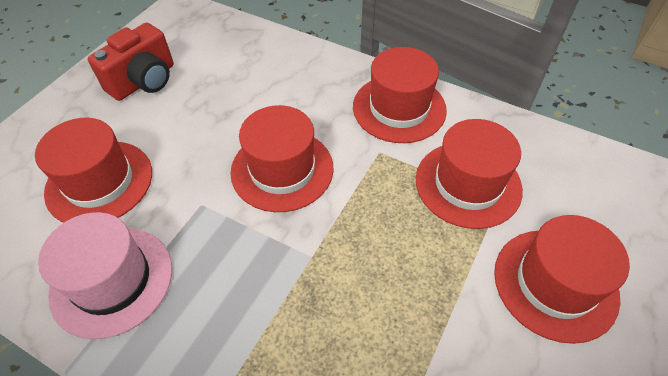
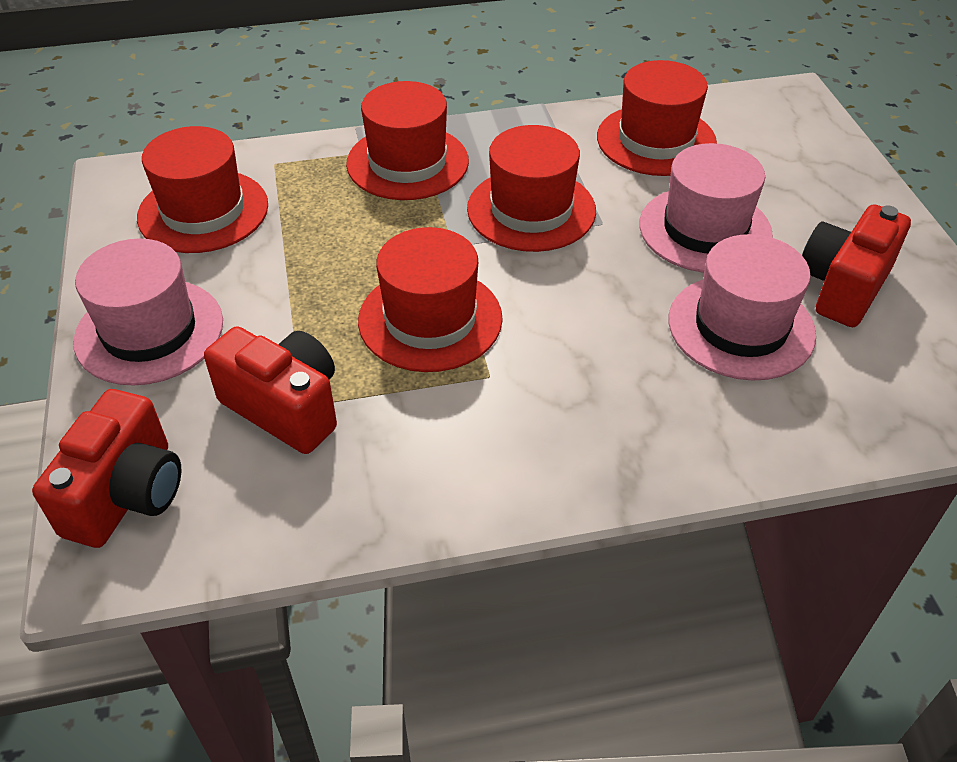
pink hat: 1 -> 3
red camera: 1 -> 3

